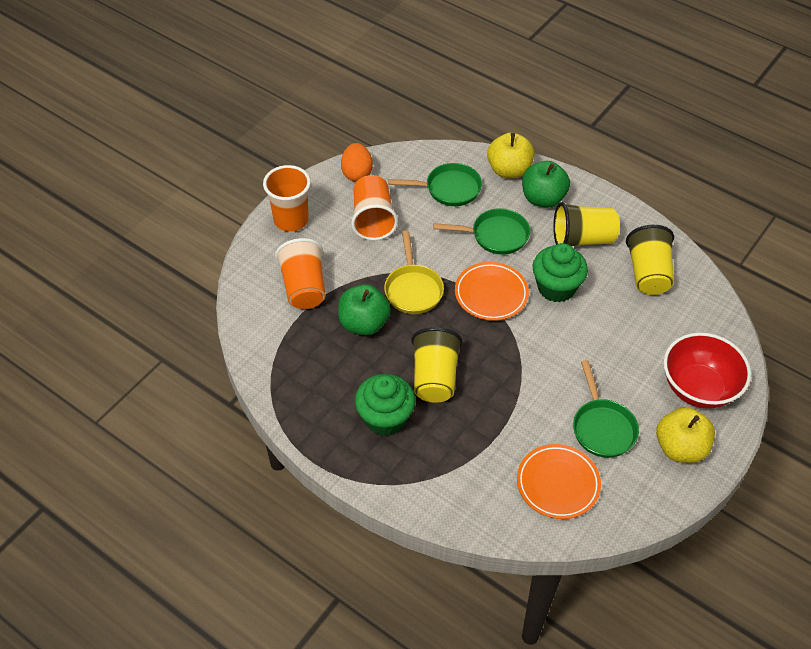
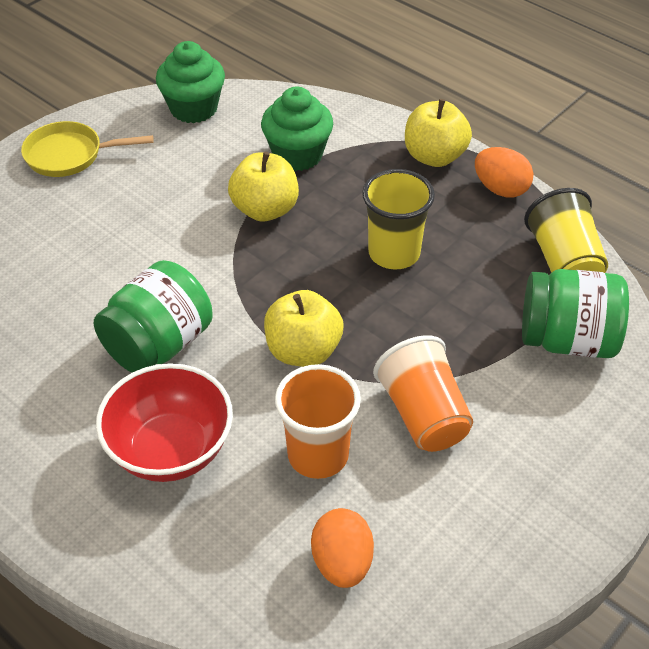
green apple: 2 -> 0
green jar: 0 -> 2
green pan: 3 -> 0
orange cup: 3 -> 2
orange egg: 1 -> 2
orange plate: 2 -> 0
yellow apple: 2 -> 3
yellow cup: 3 -> 2

